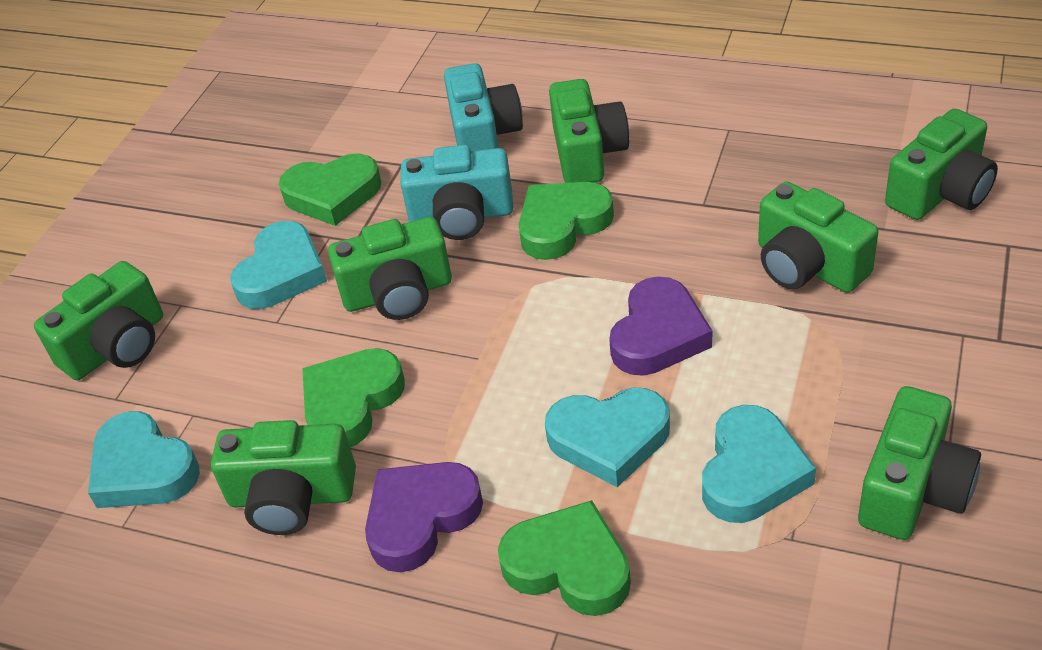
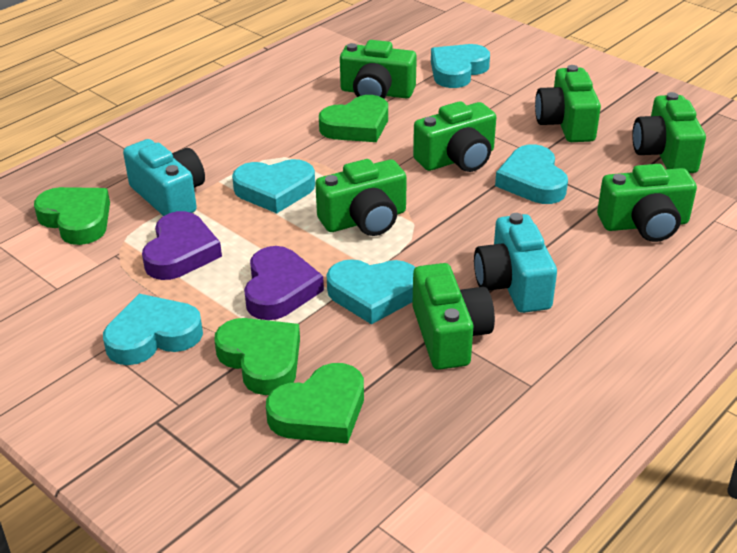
turquoise heart: 4 -> 5

